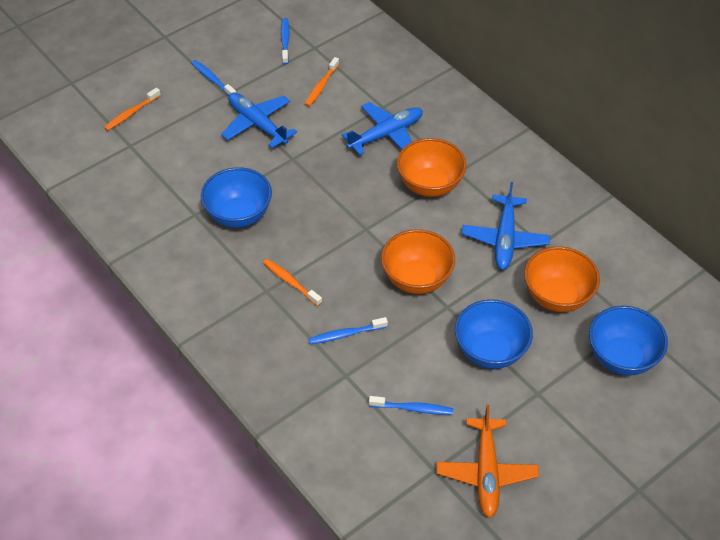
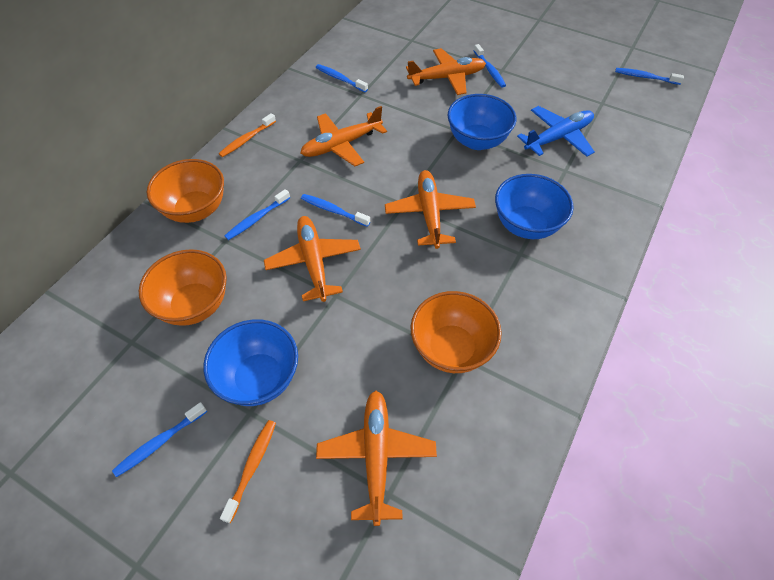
blue plane: 3 -> 1
blue toothbrush: 4 -> 6
orange plane: 1 -> 5
orange toothbrush: 3 -> 2

